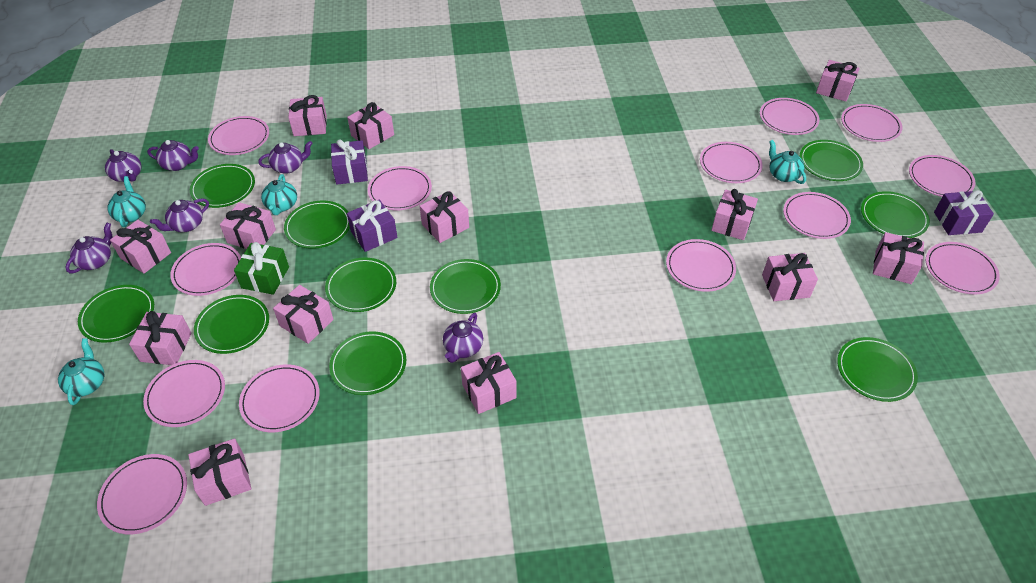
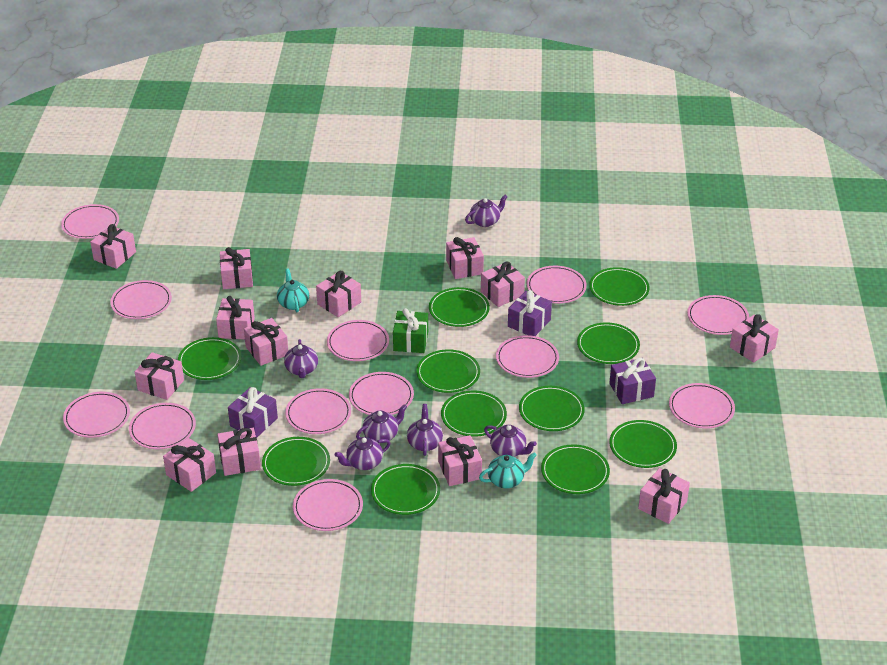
green plate: 10 -> 11
pink plate: 13 -> 12
turquoise teapot: 4 -> 2

